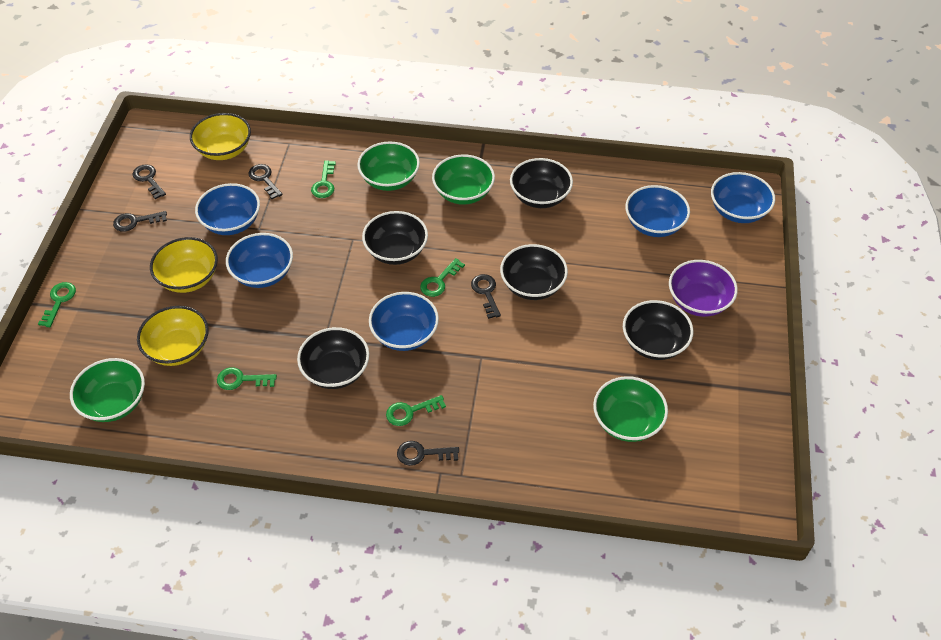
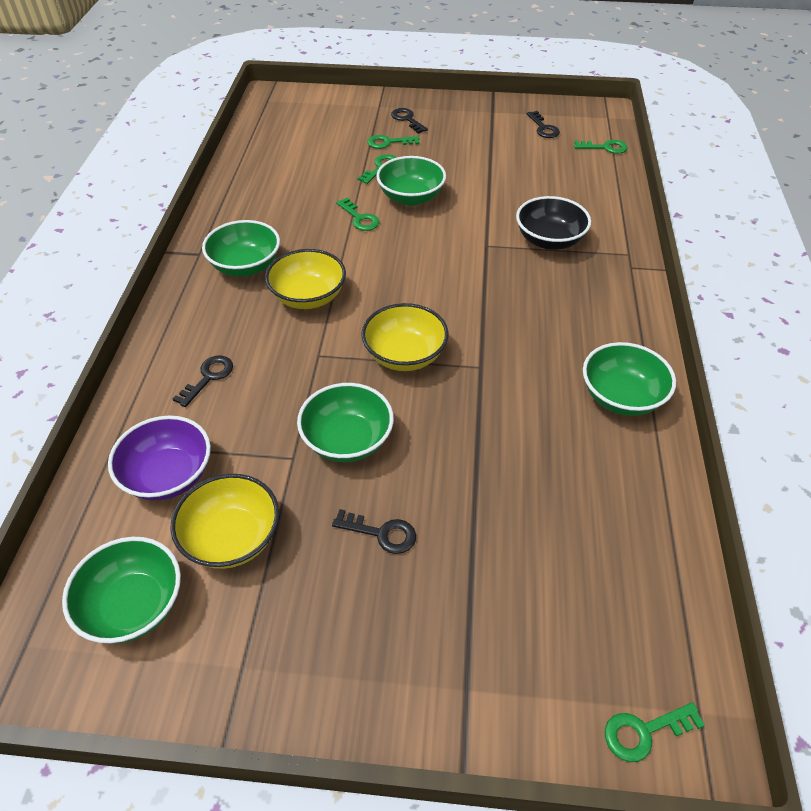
black bowl: 5 -> 1
black key: 5 -> 4
blue bowl: 5 -> 0
green bowl: 4 -> 5

